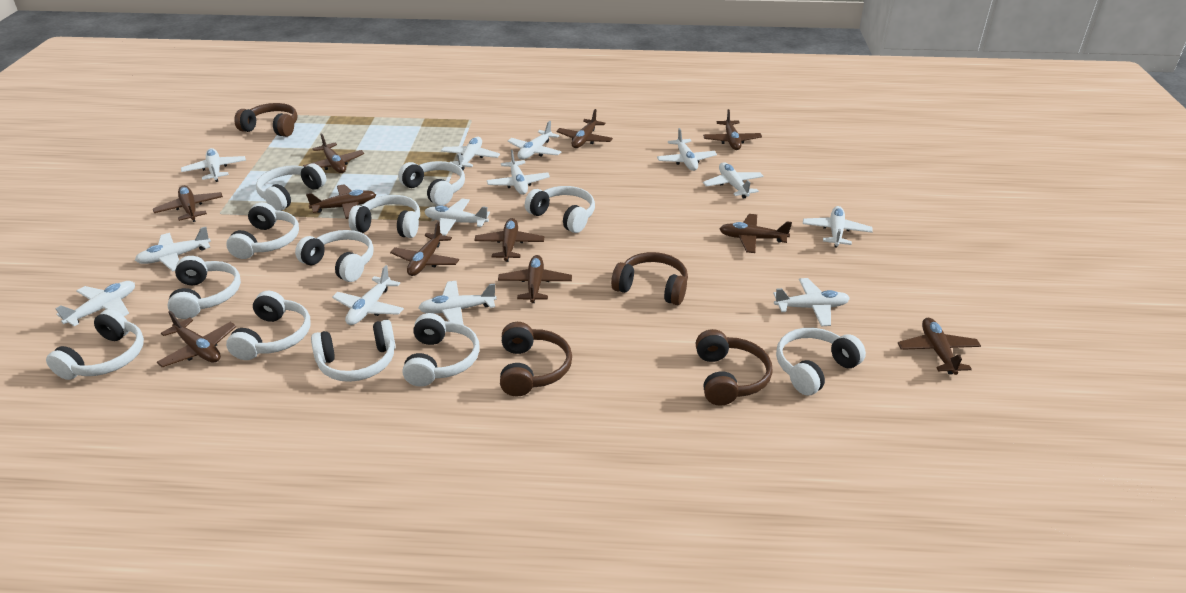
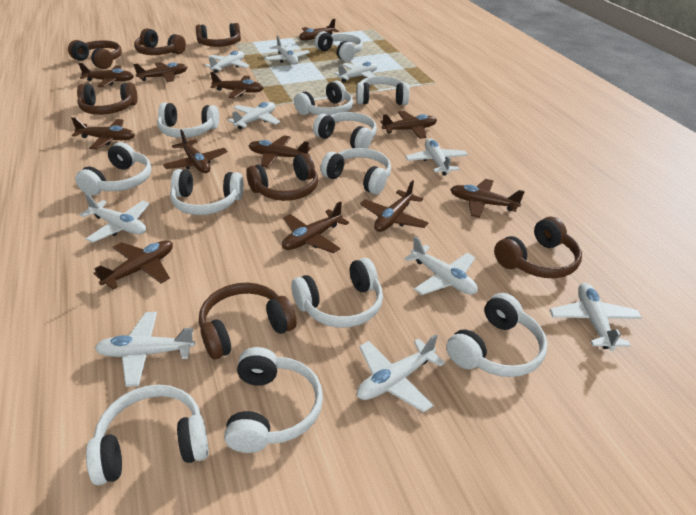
brown headphones: 4 -> 7
brown plane: 11 -> 12
white plane: 13 -> 10

